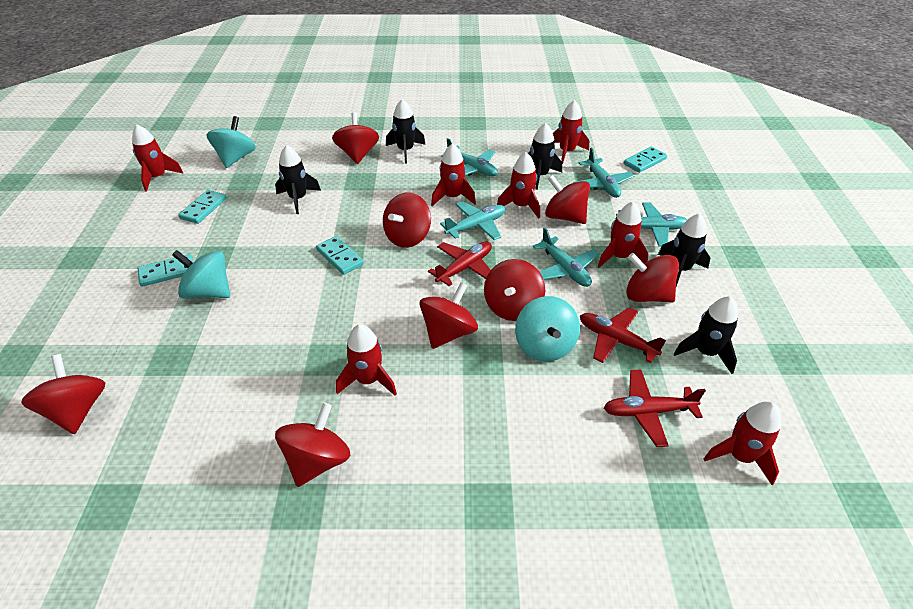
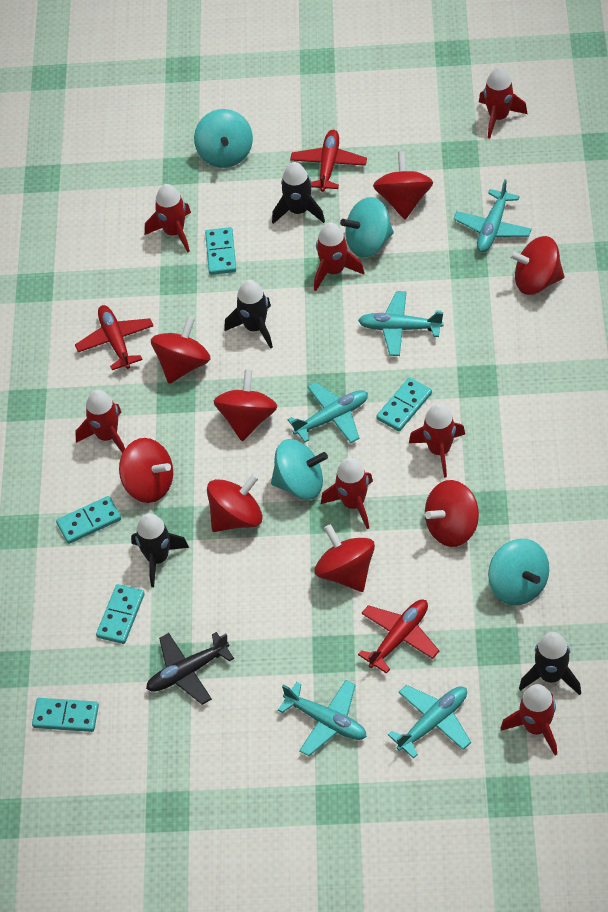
black plane: 0 -> 1
black rocket: 5 -> 4
turquoise domino: 4 -> 5
turquoise spinning top: 3 -> 4

